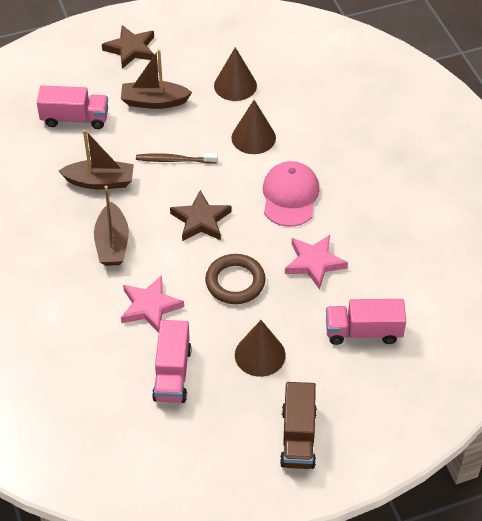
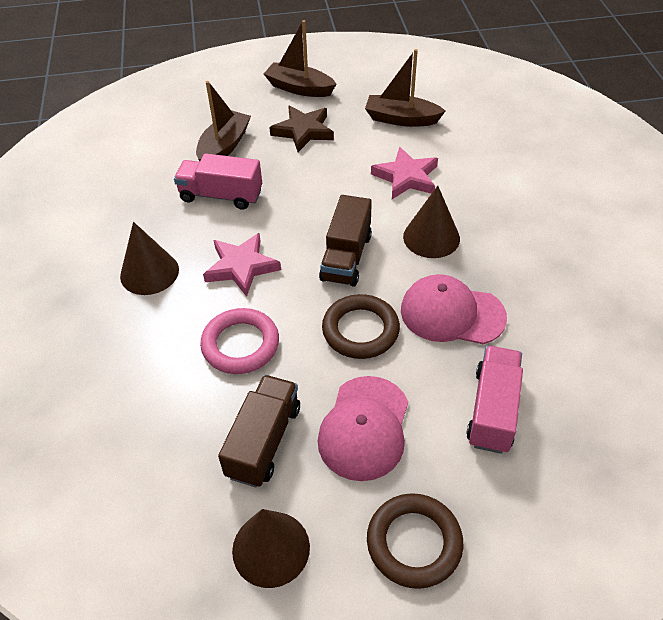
brown ring: 1 -> 2
brown star: 2 -> 1
brown toothbrush: 1 -> 0
brown truck: 1 -> 2
pink cap: 1 -> 2
pink ring: 0 -> 1
pink truck: 3 -> 2

